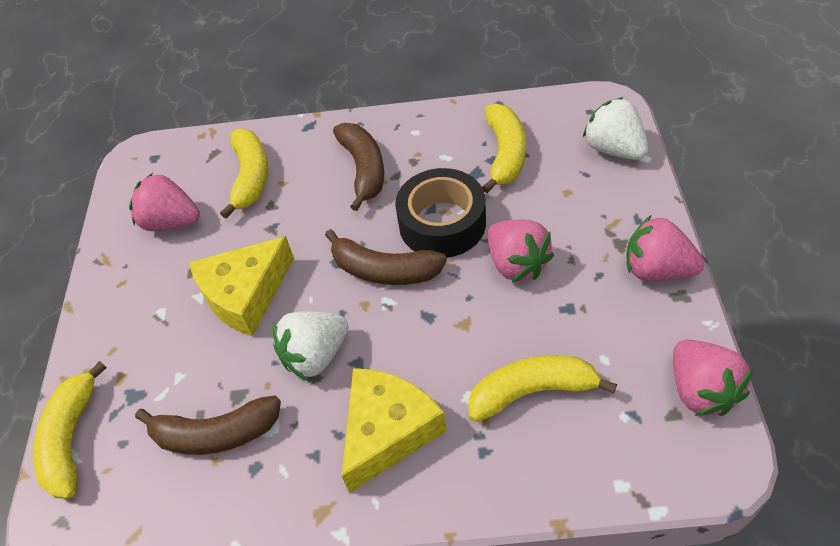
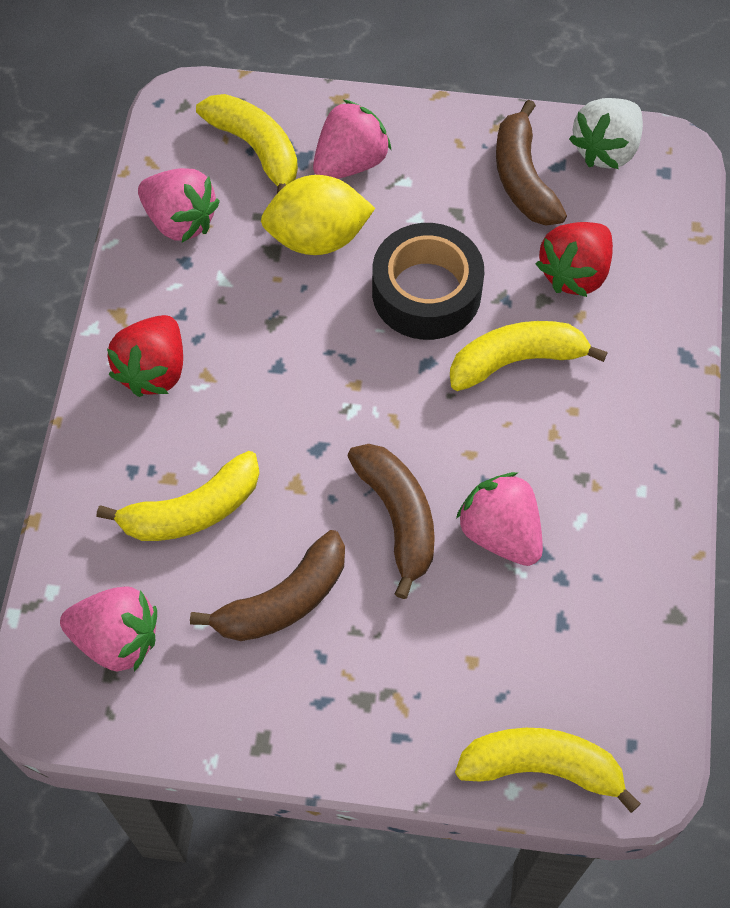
red strawberry: 0 -> 2
white strawberry: 2 -> 1
yellow cheese: 2 -> 0
yellow lemon: 0 -> 1

